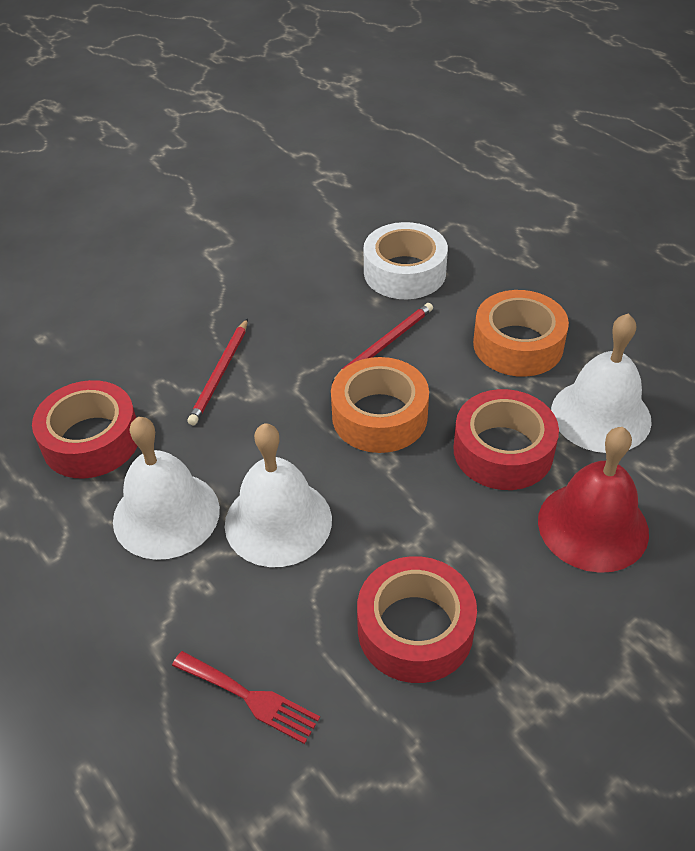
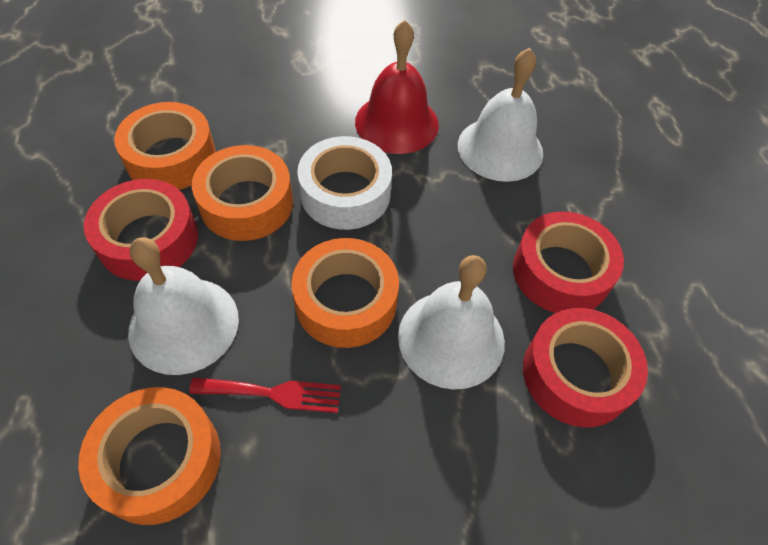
orange tape: 2 -> 4
red pencil: 2 -> 0

